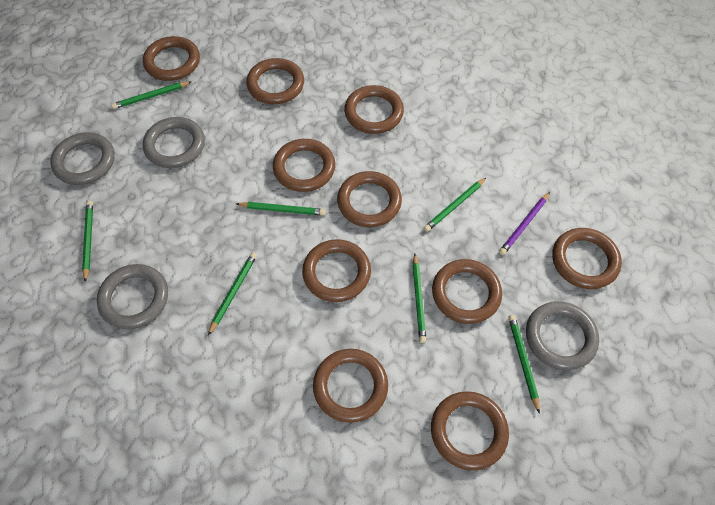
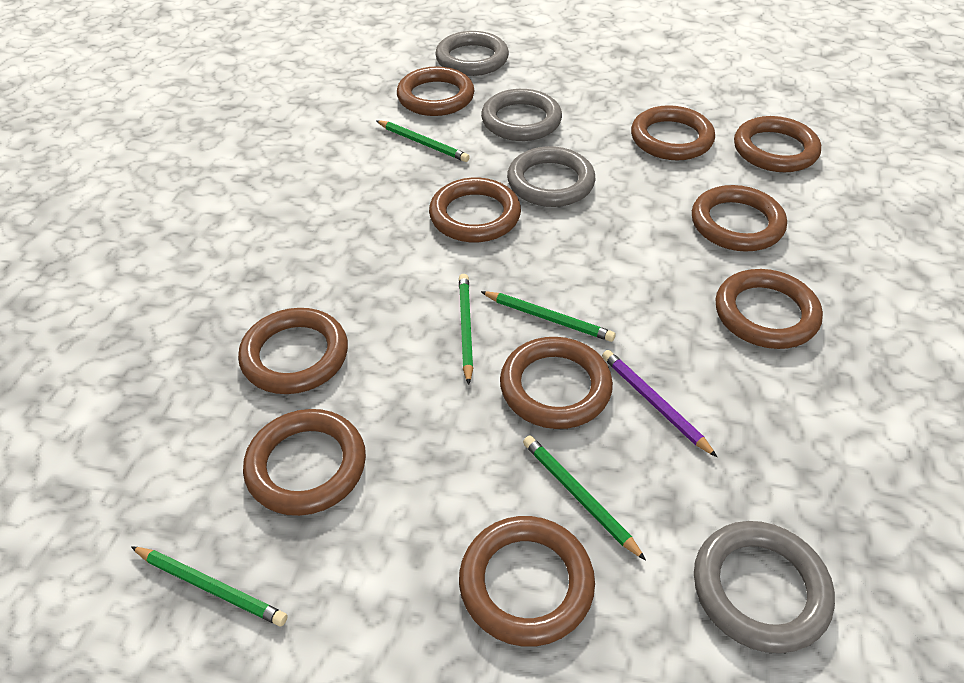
green pencil: 7 -> 5

